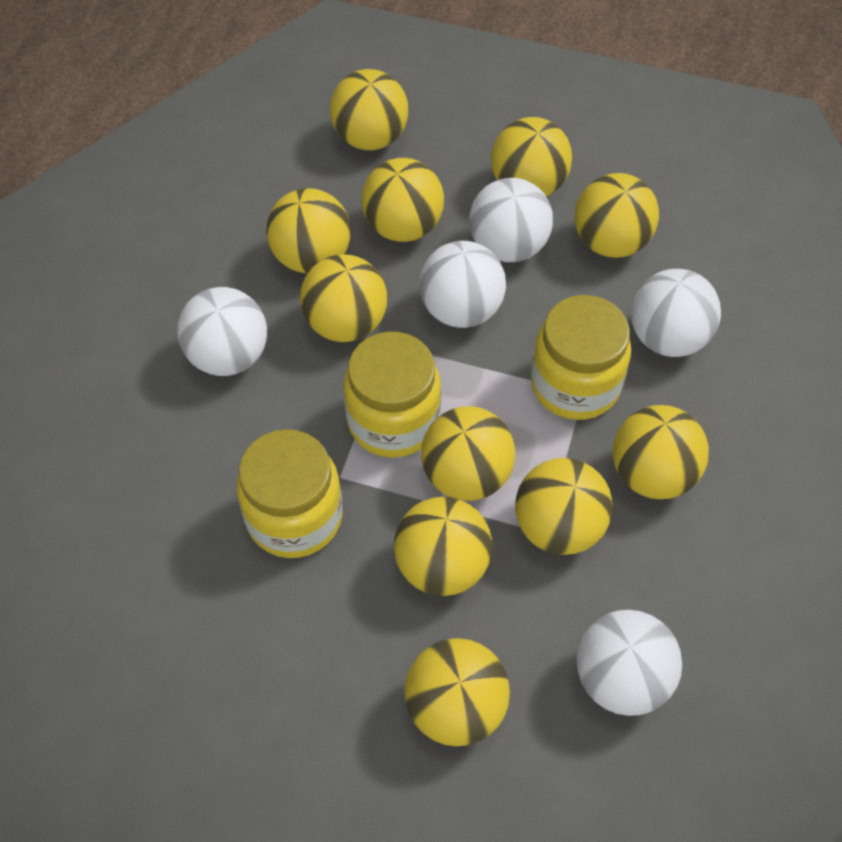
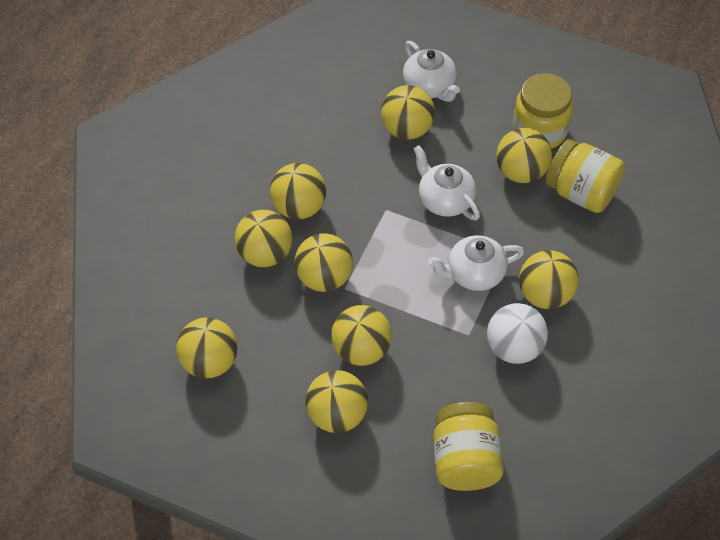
white ball: 5 -> 1
white teapot: 0 -> 3
yellow ball: 11 -> 9

